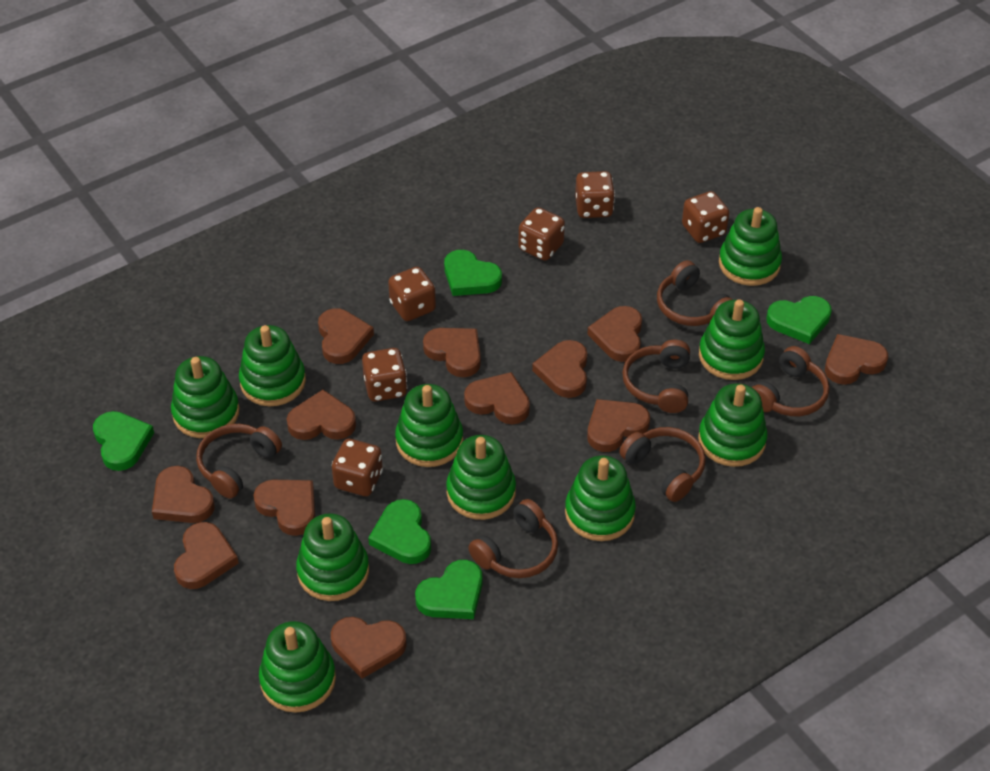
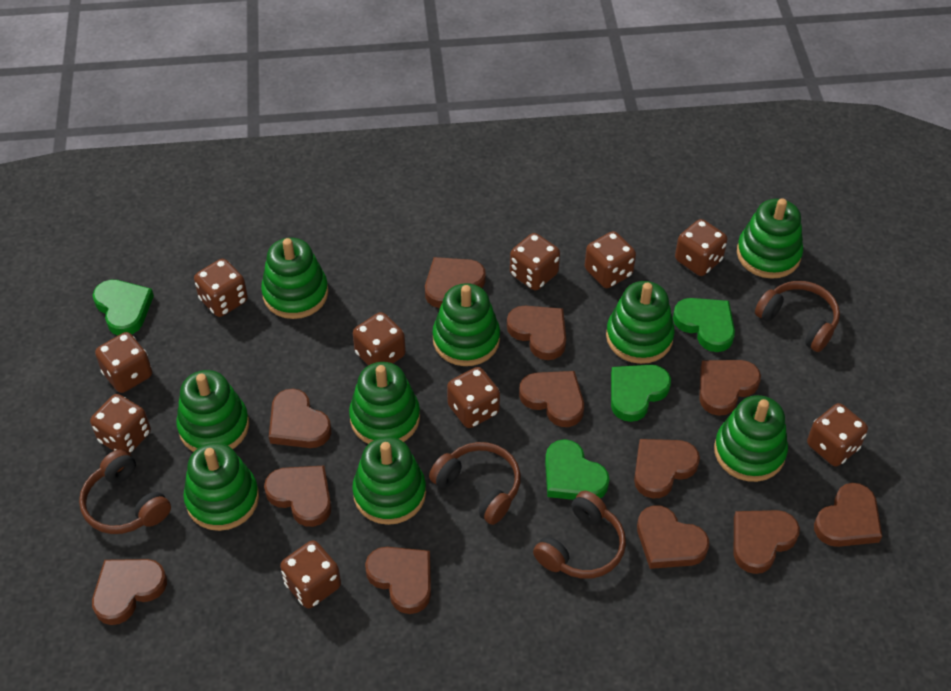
brown dice: 6 -> 10
brown headphones: 6 -> 4
green heart: 5 -> 4
green stacking toy: 10 -> 9

